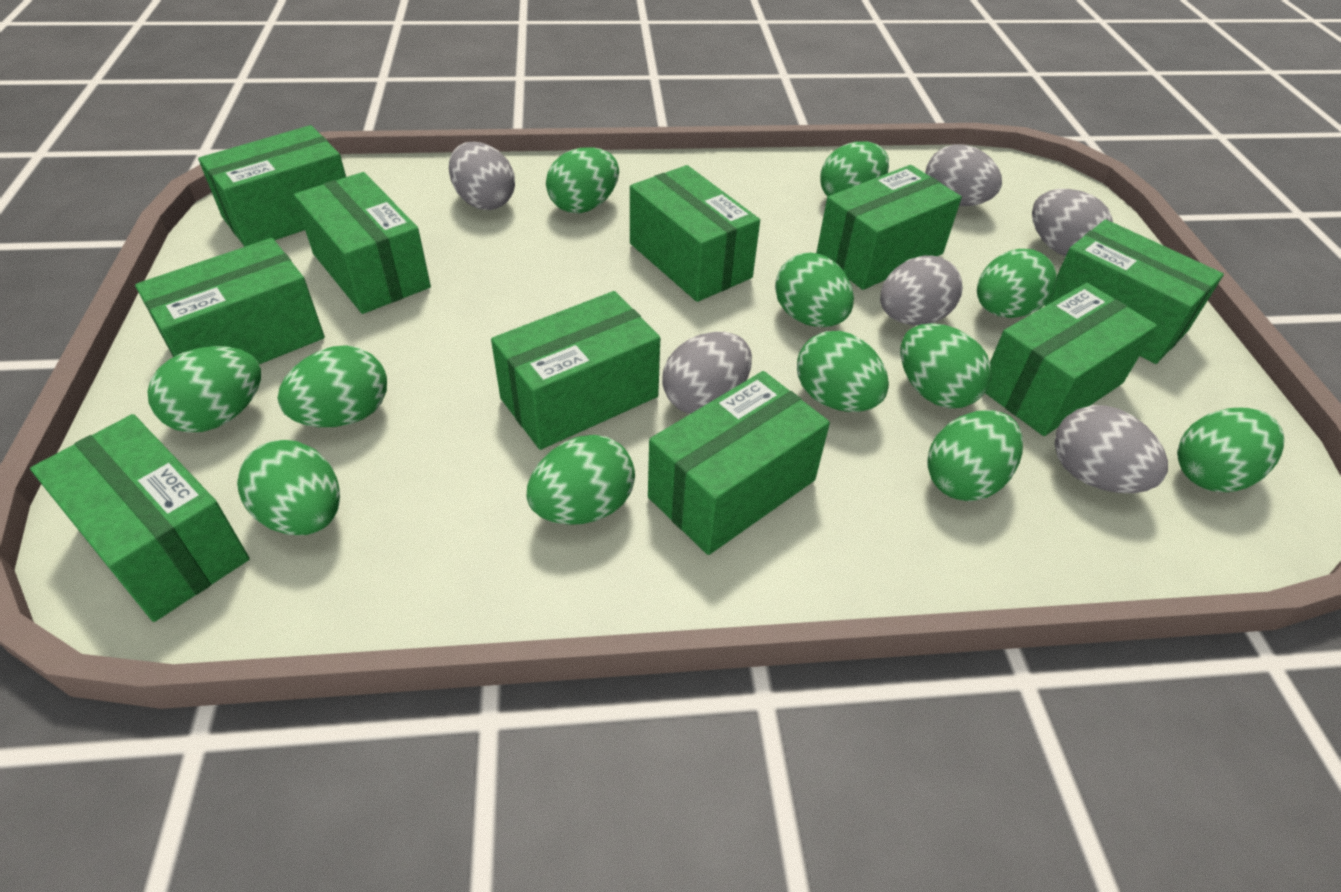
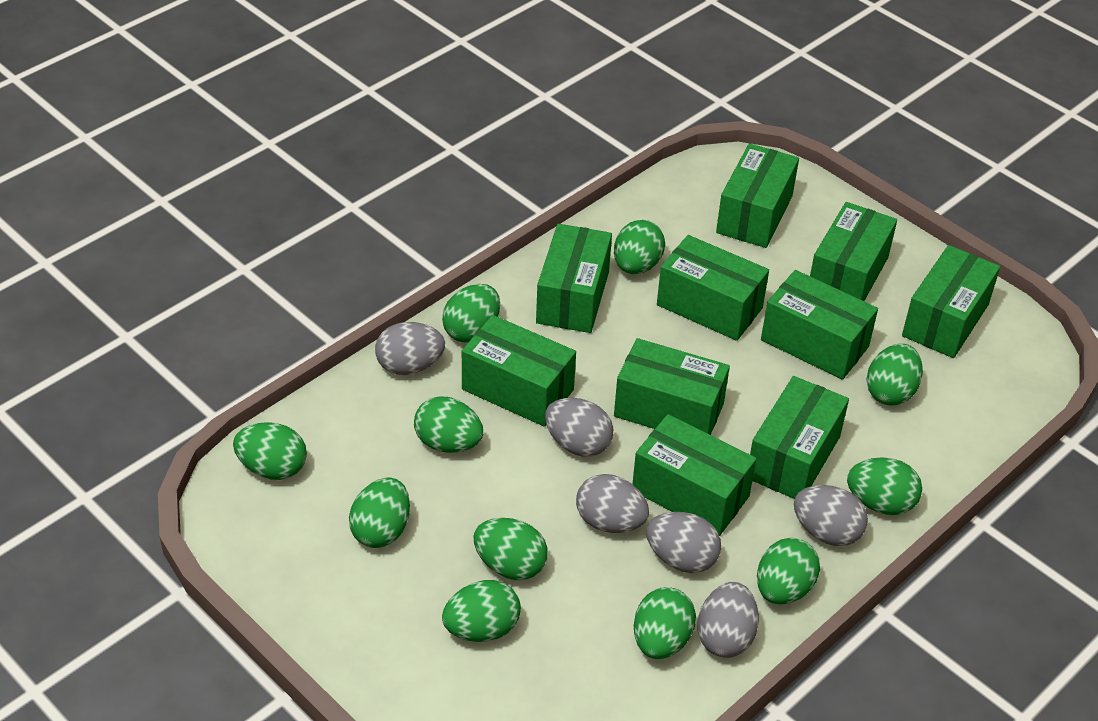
green egg: 12 -> 11

